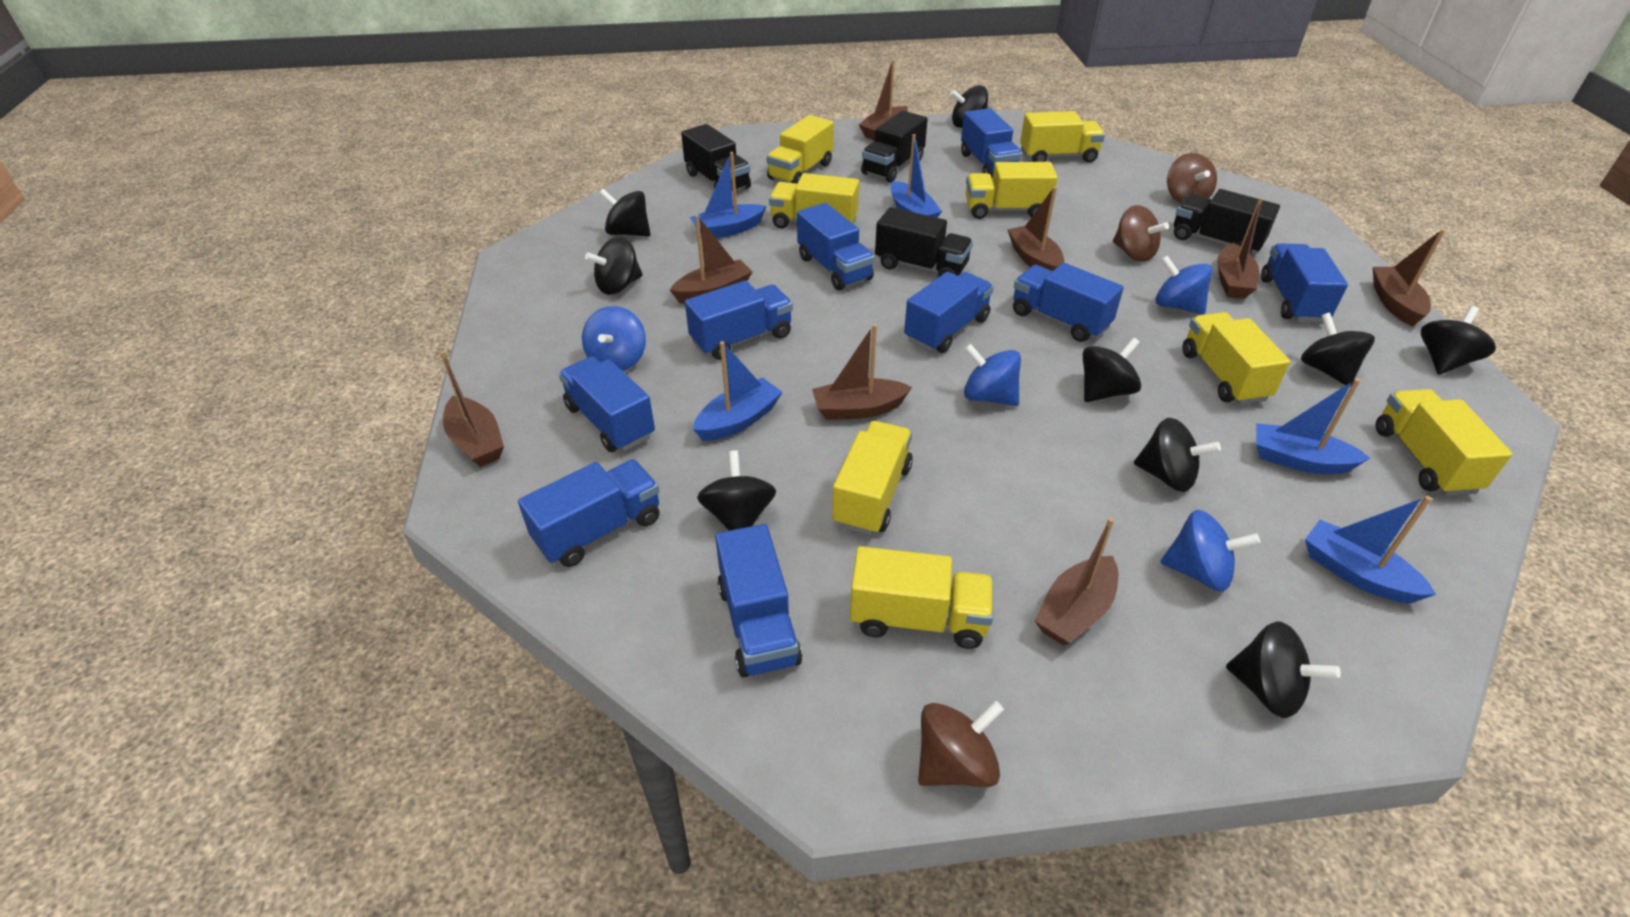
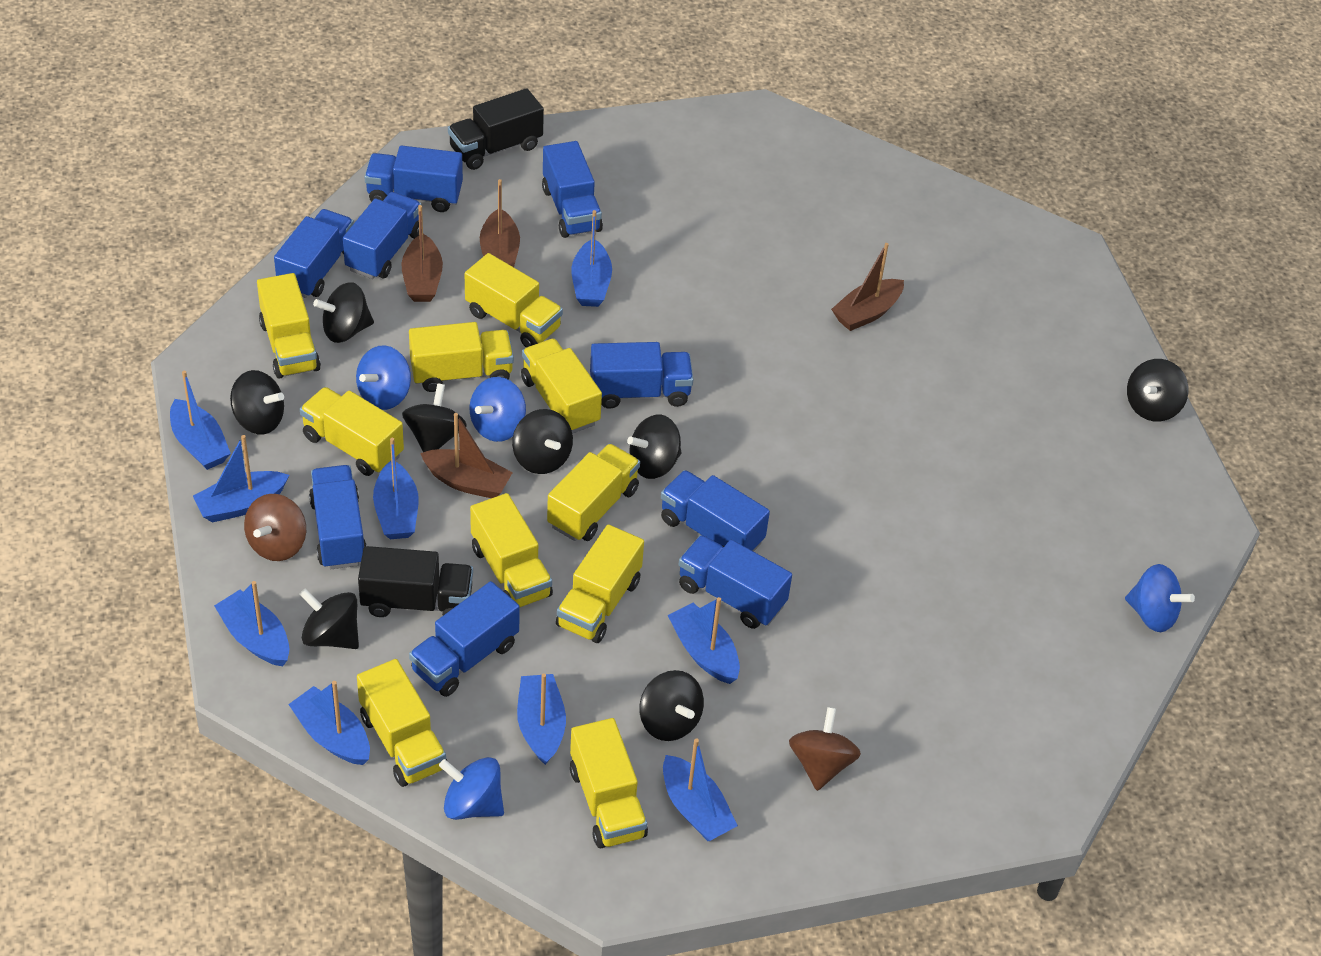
black spinning top: 9 -> 8
black truck: 4 -> 2
blue boat: 5 -> 9
brown boat: 8 -> 4
brown spinning top: 3 -> 2
yellow truck: 8 -> 10

